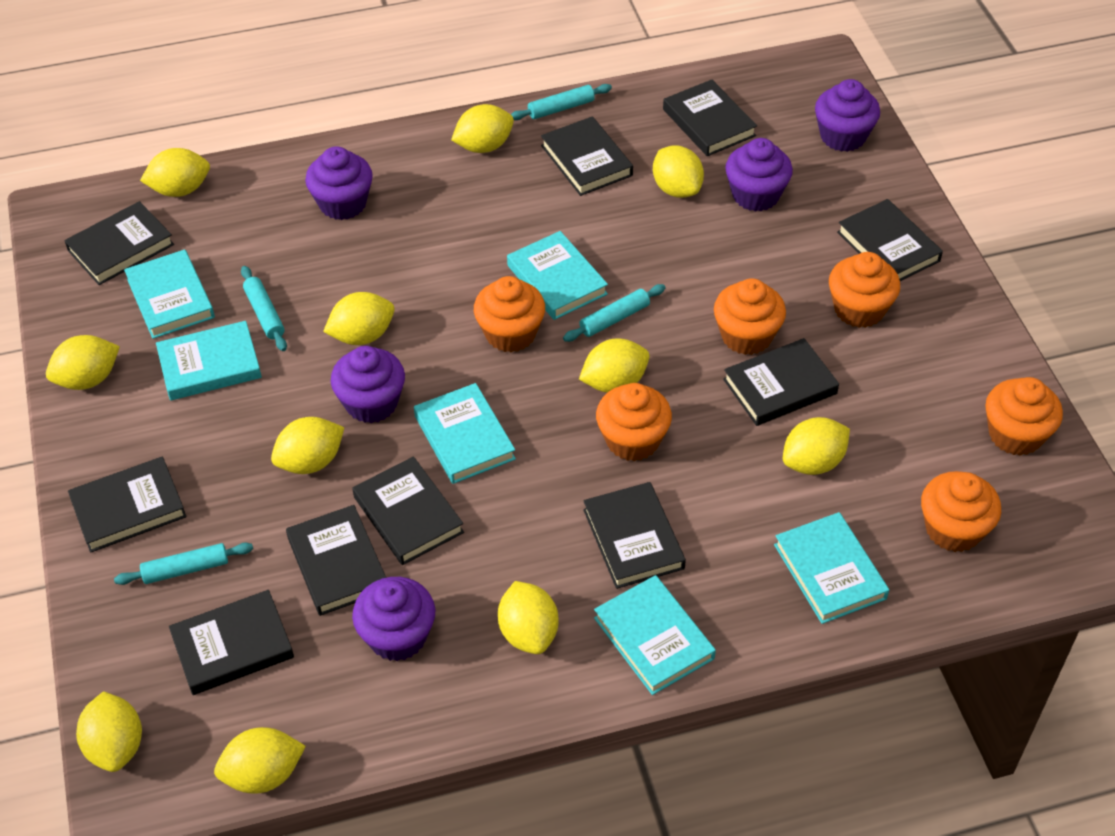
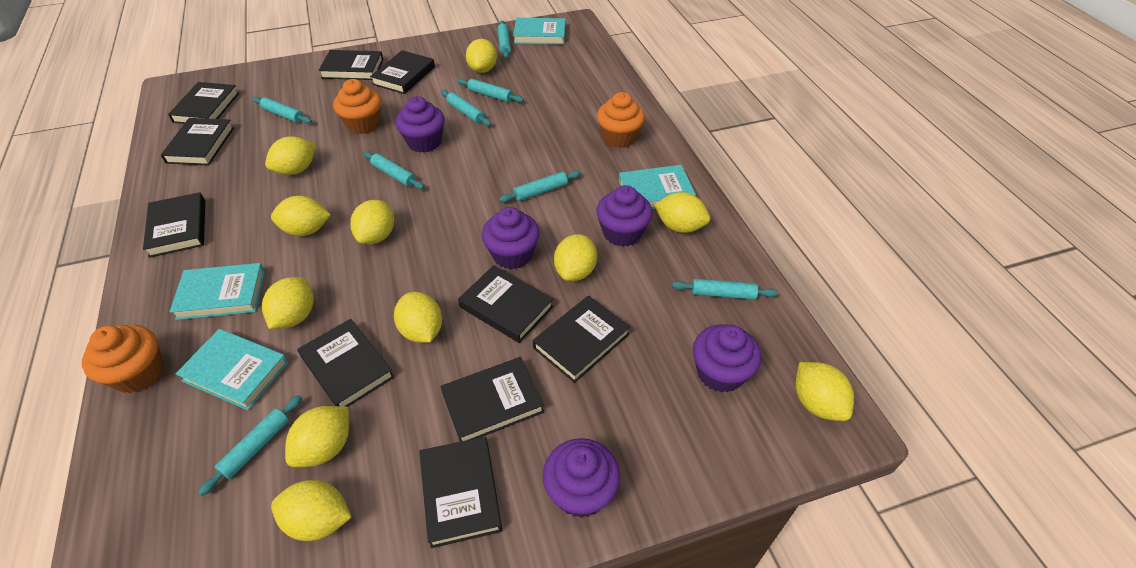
orange cupcake: 6 -> 3
turquoise book: 6 -> 4
turquoise rolling pin: 4 -> 8

